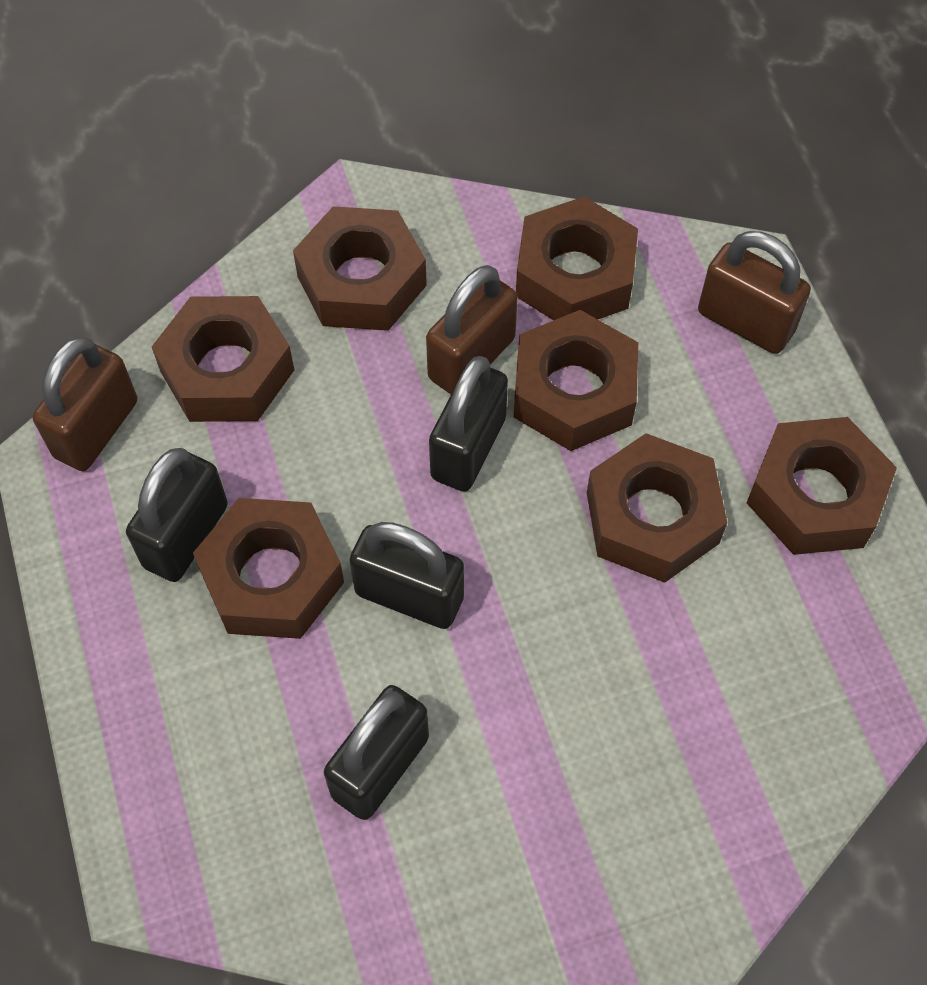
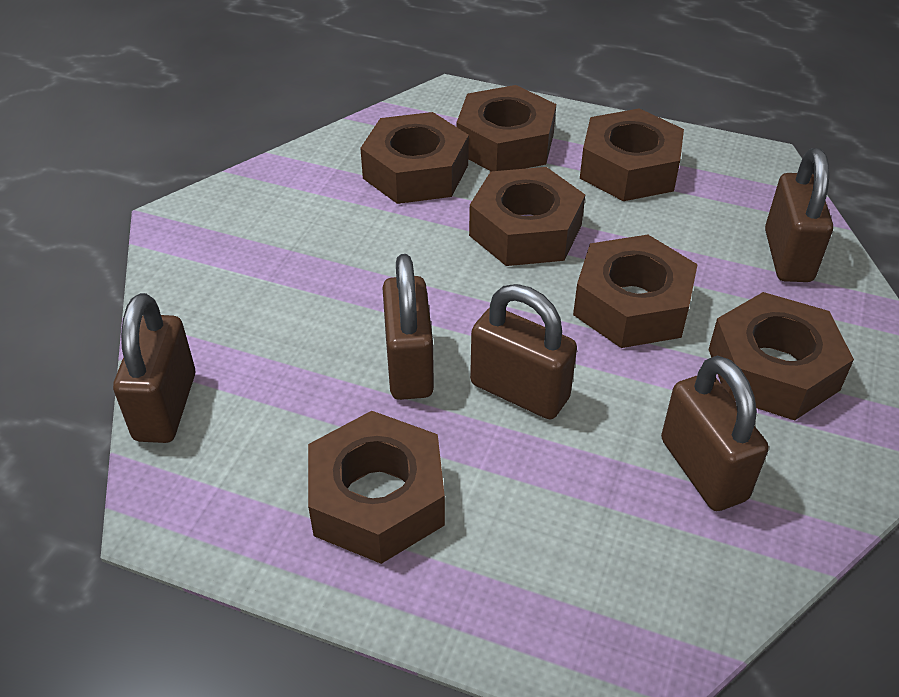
black padlock: 4 -> 0
brown padlock: 3 -> 5

